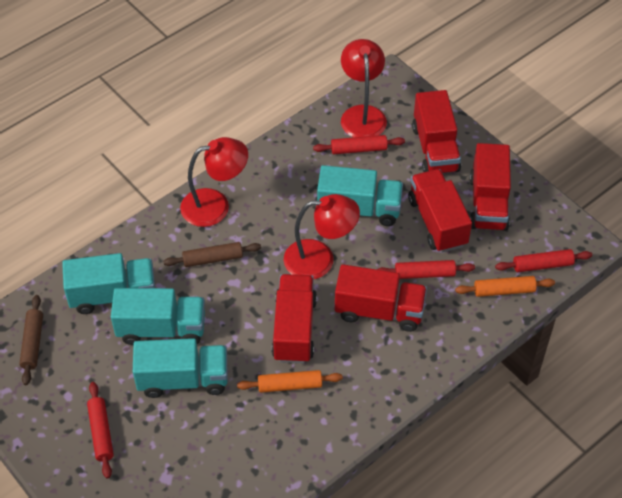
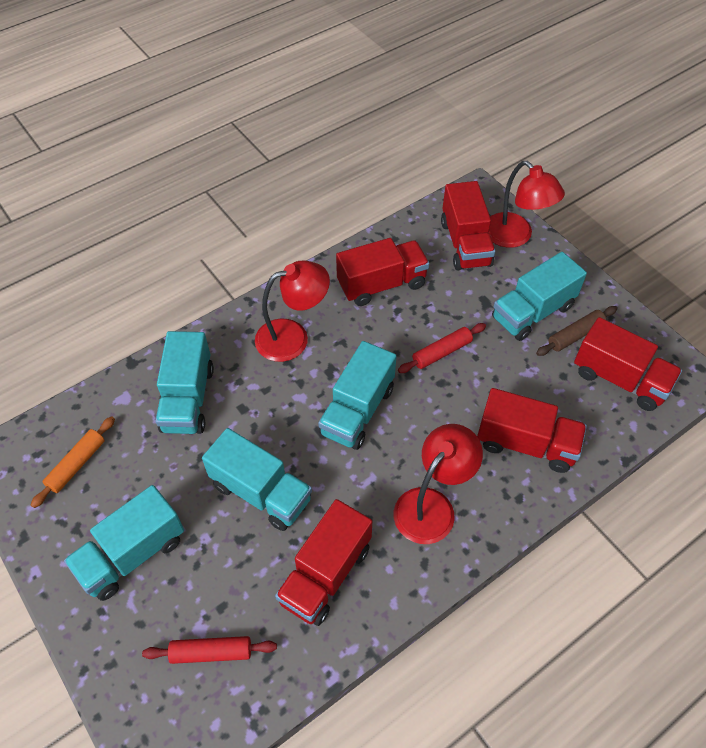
brown rolling pin: 2 -> 1
orange rolling pin: 2 -> 1
red rolling pin: 4 -> 2
turquoise truck: 4 -> 5

